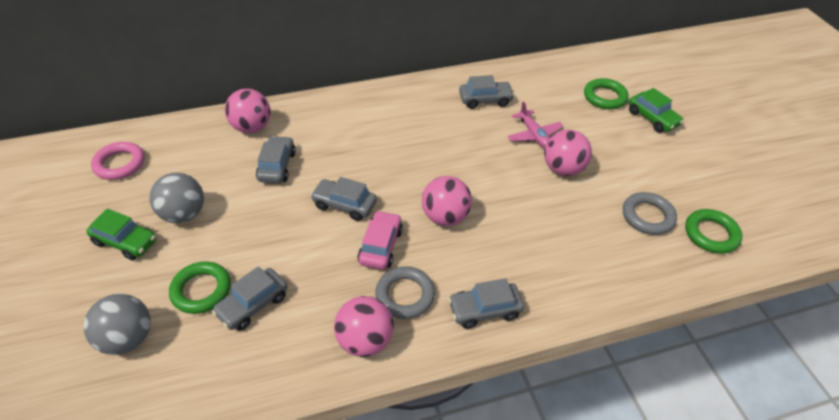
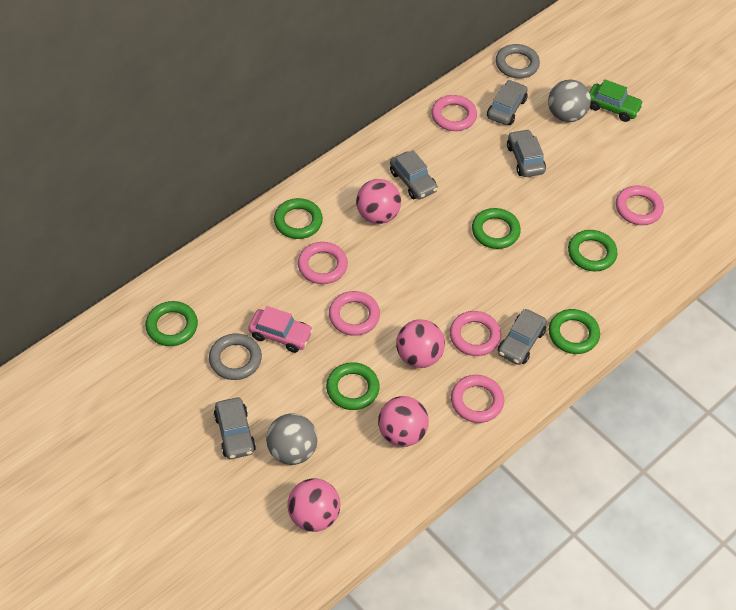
green car: 2 -> 1
green ring: 3 -> 6
pink plane: 1 -> 0
pink ring: 1 -> 6

